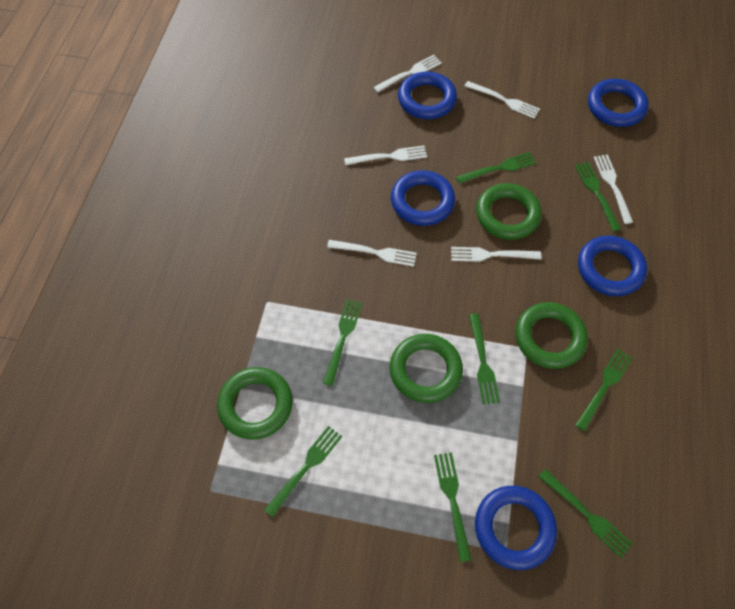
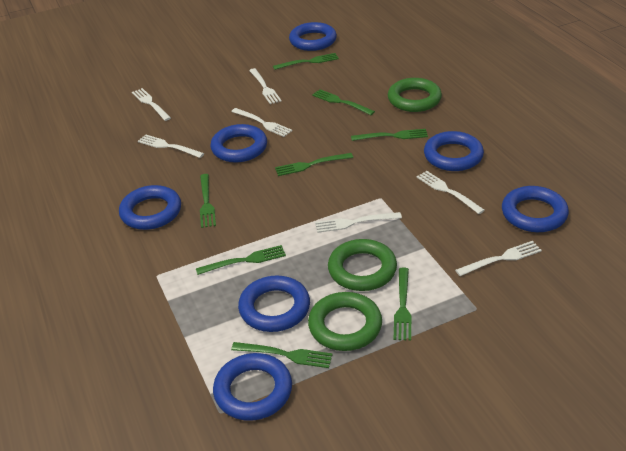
blue ring: 5 -> 7
green ring: 4 -> 3
white fork: 6 -> 7

